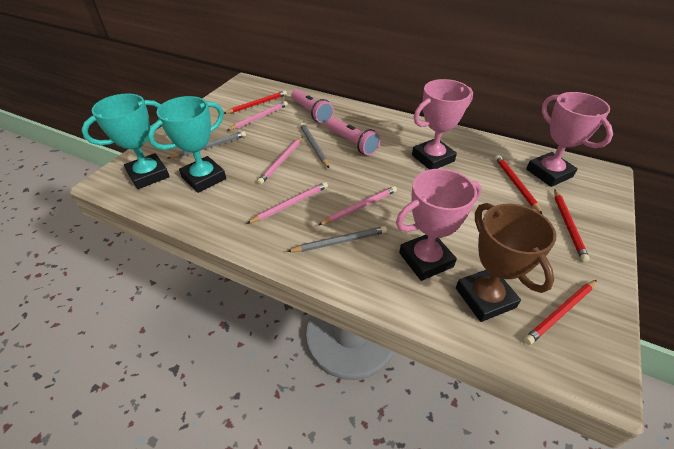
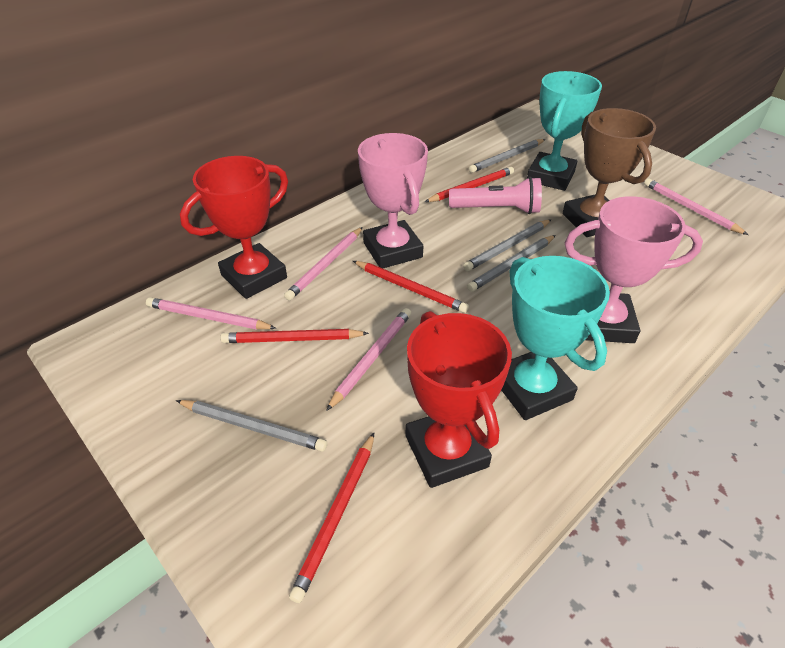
grey pencil: 3 -> 4
pink flashlight: 2 -> 1
pink trophy: 3 -> 2
red trophy: 0 -> 2

